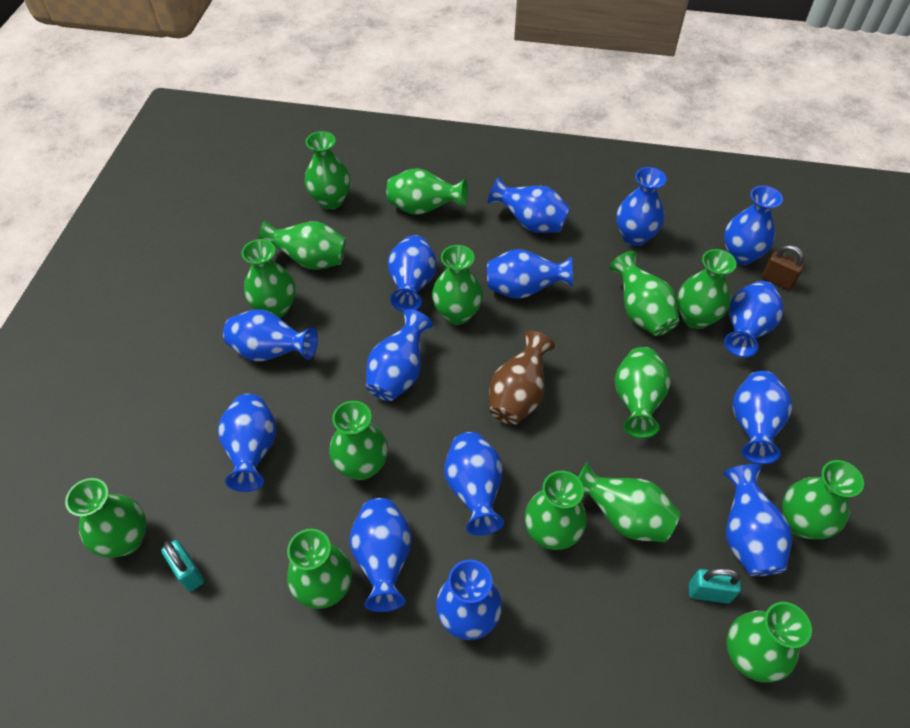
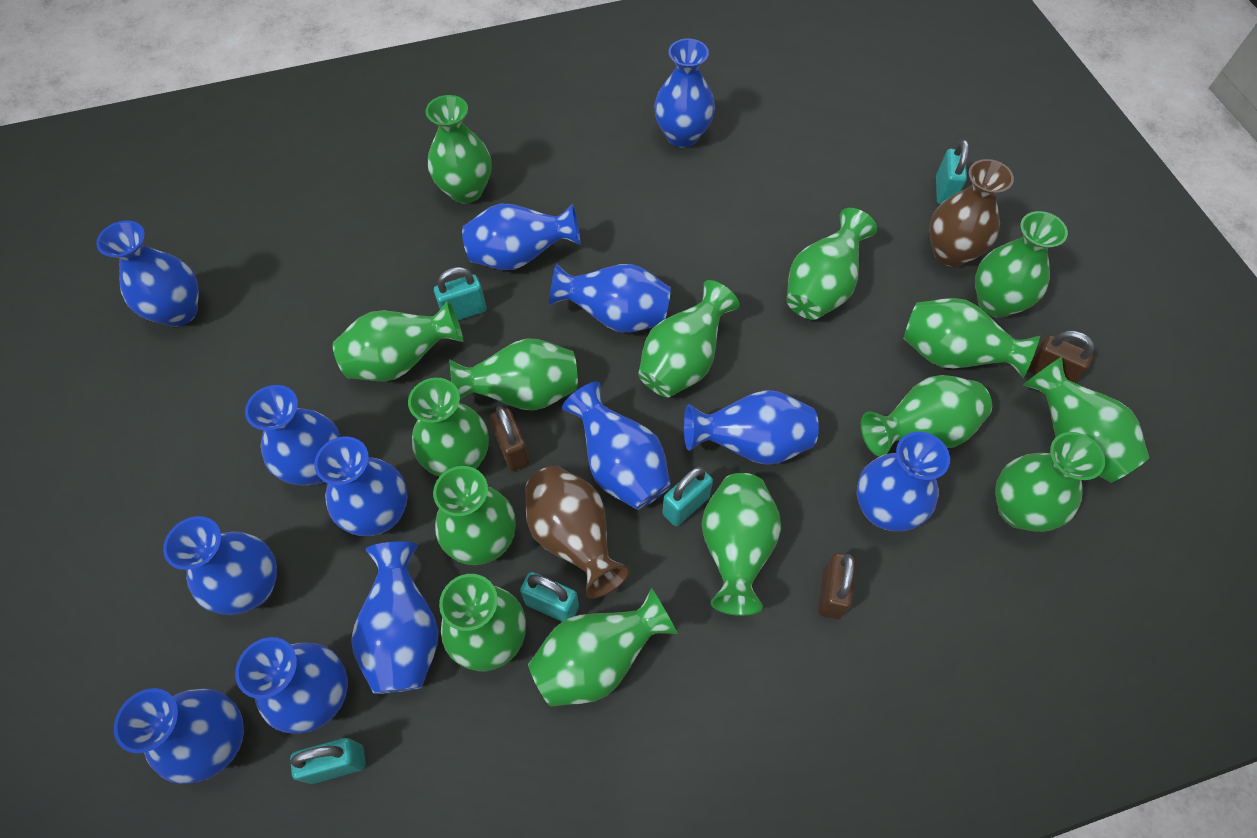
blue vase: 14 -> 13
brown padlock: 1 -> 3
brown vase: 1 -> 2
turquoise padlock: 2 -> 5

